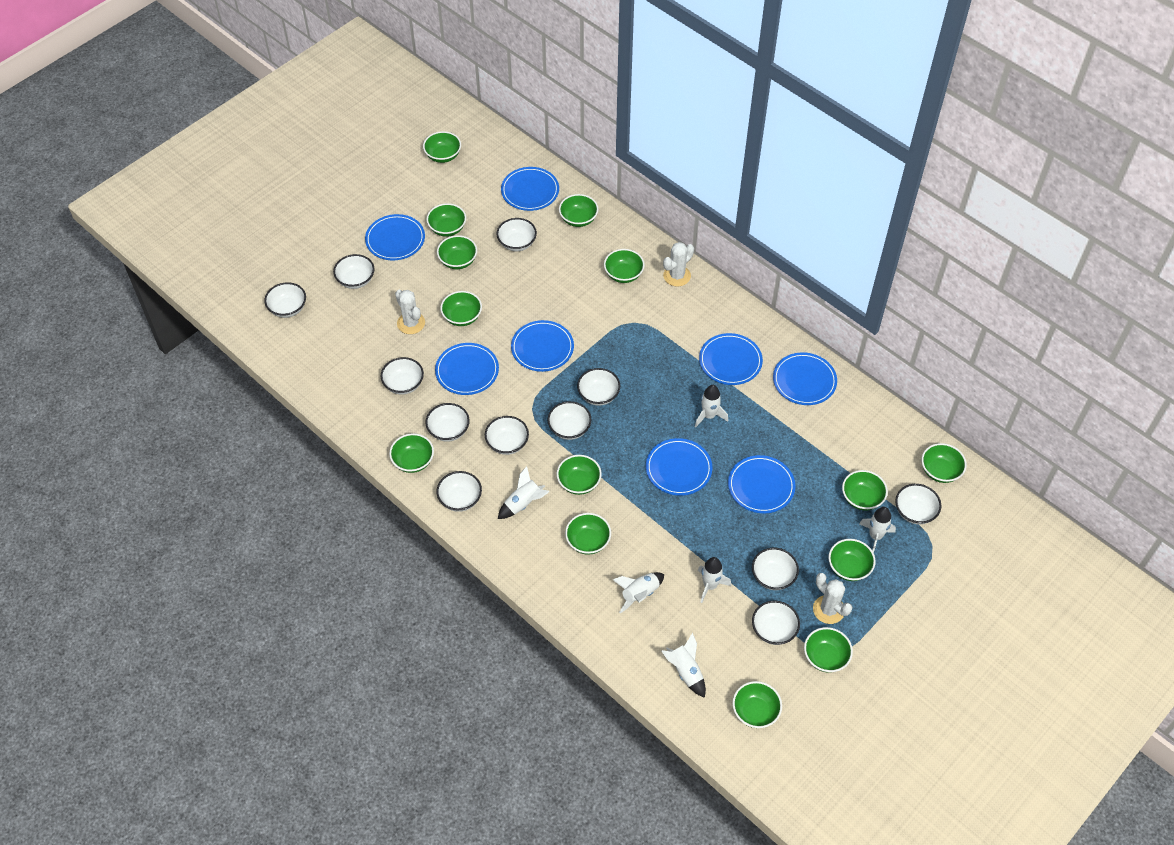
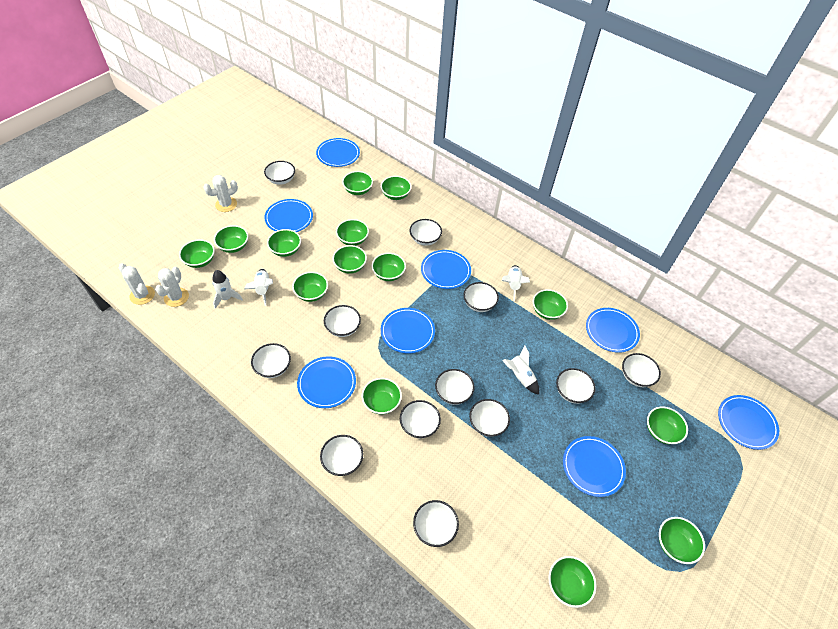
white rocket: 6 -> 4

